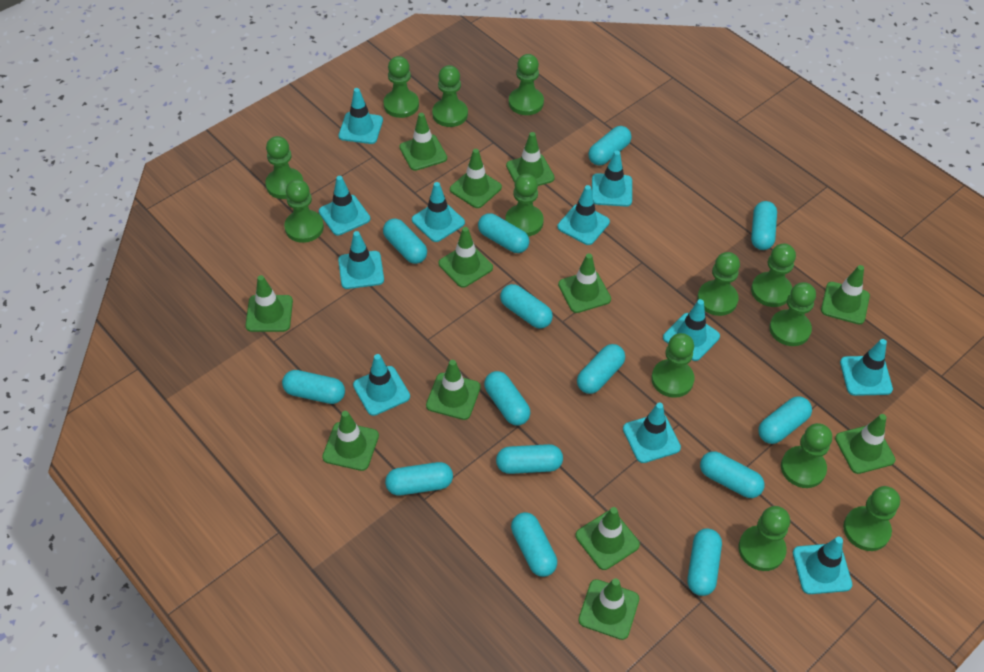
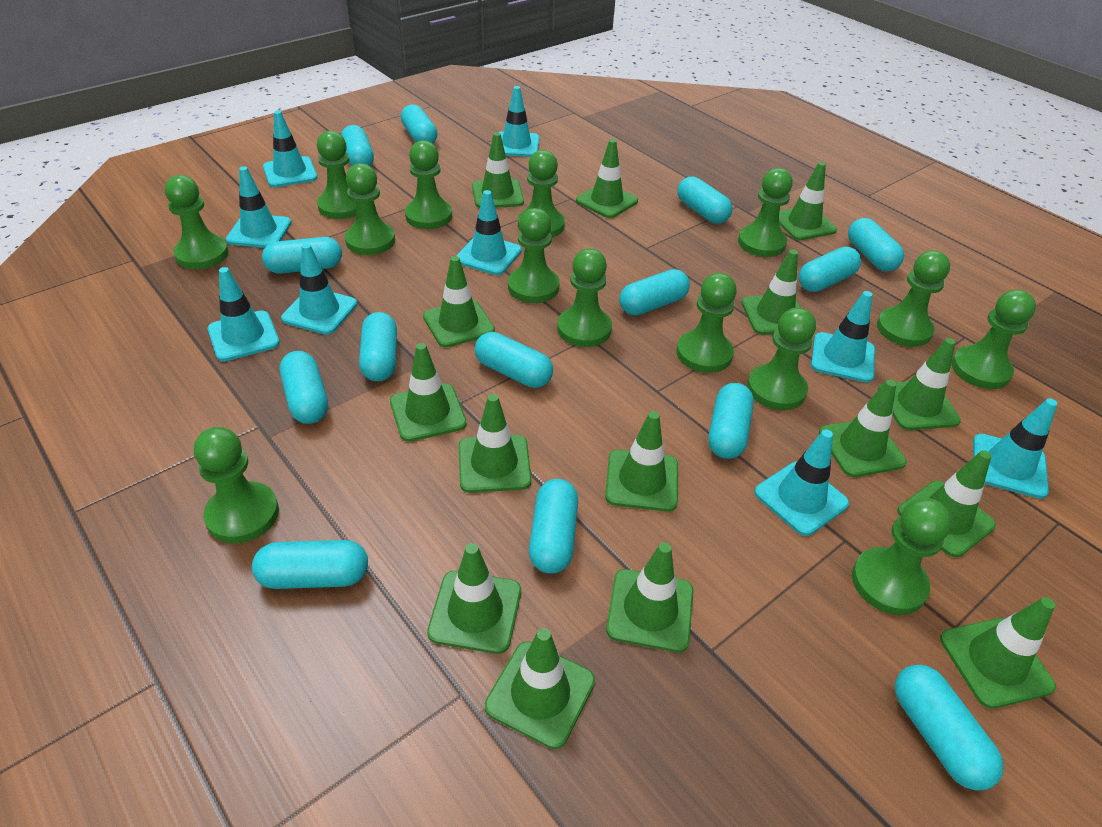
green pawn: 13 -> 14
green traffic cone: 12 -> 15
turquoise traffic cone: 11 -> 9

